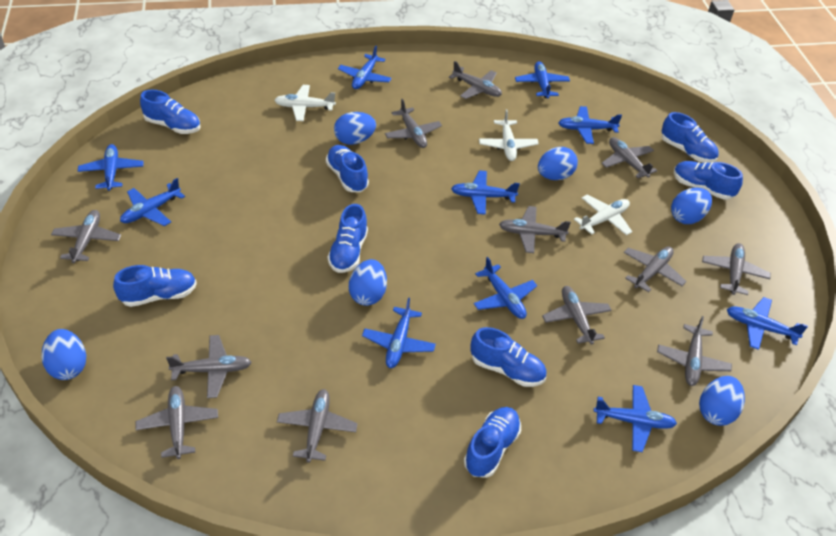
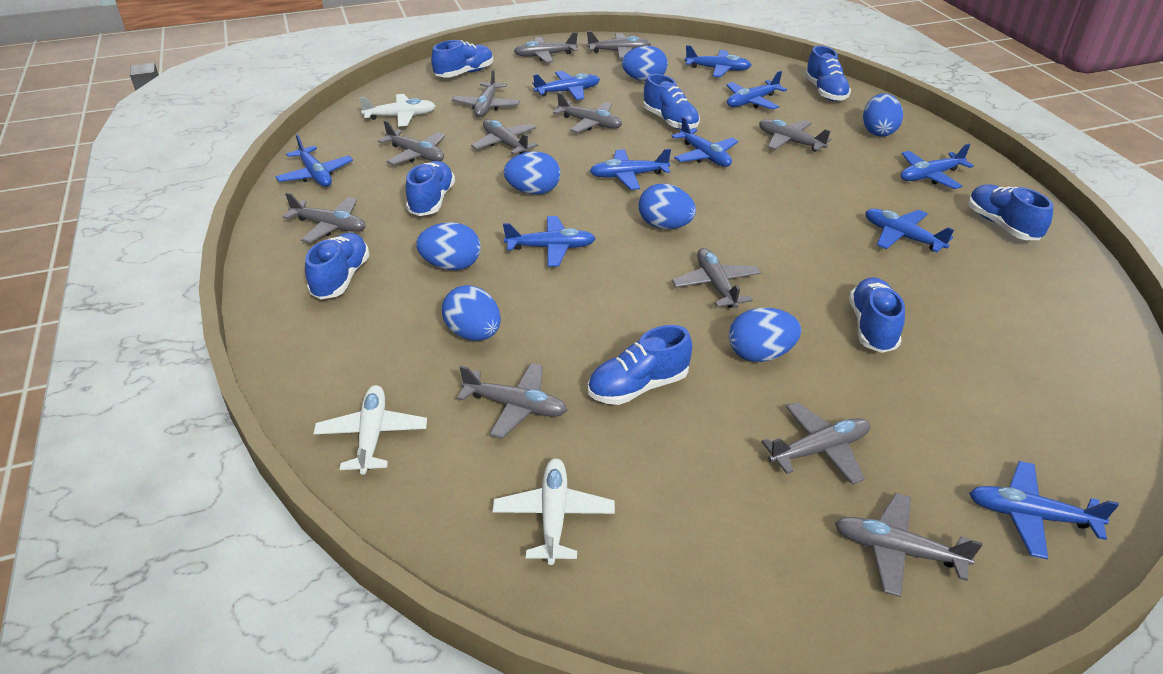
blue egg: 6 -> 7

